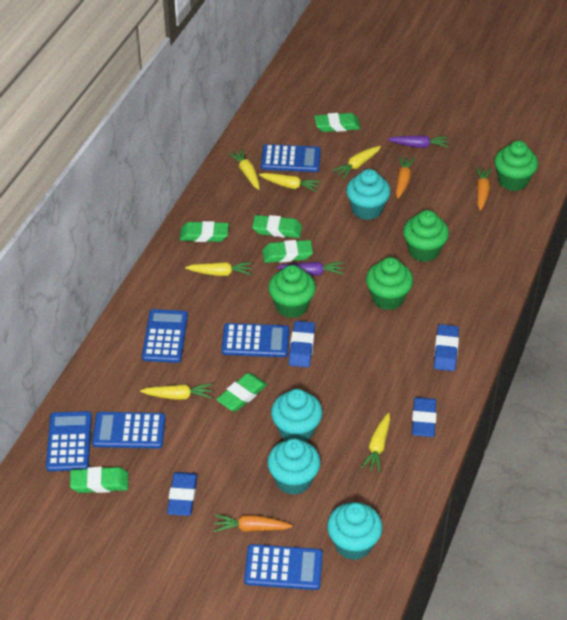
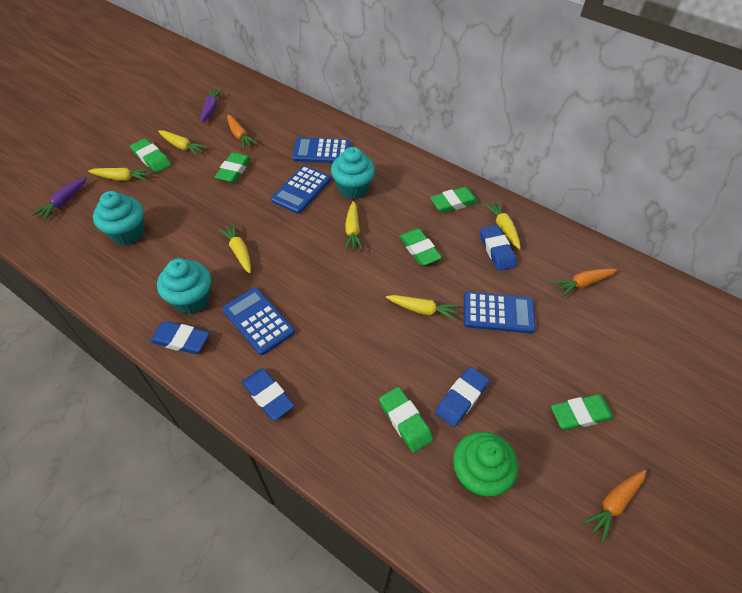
blue calculator: 6 -> 4
green cupcake: 4 -> 1
turquoise cupcake: 4 -> 3

